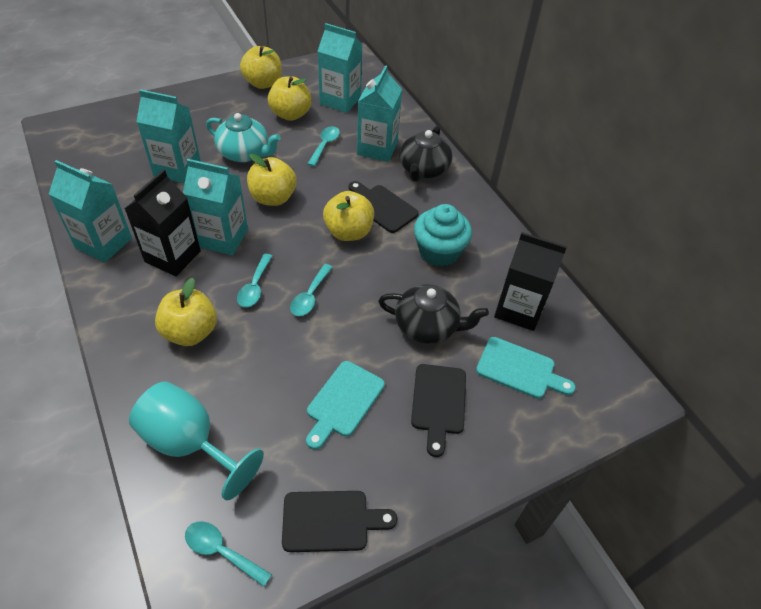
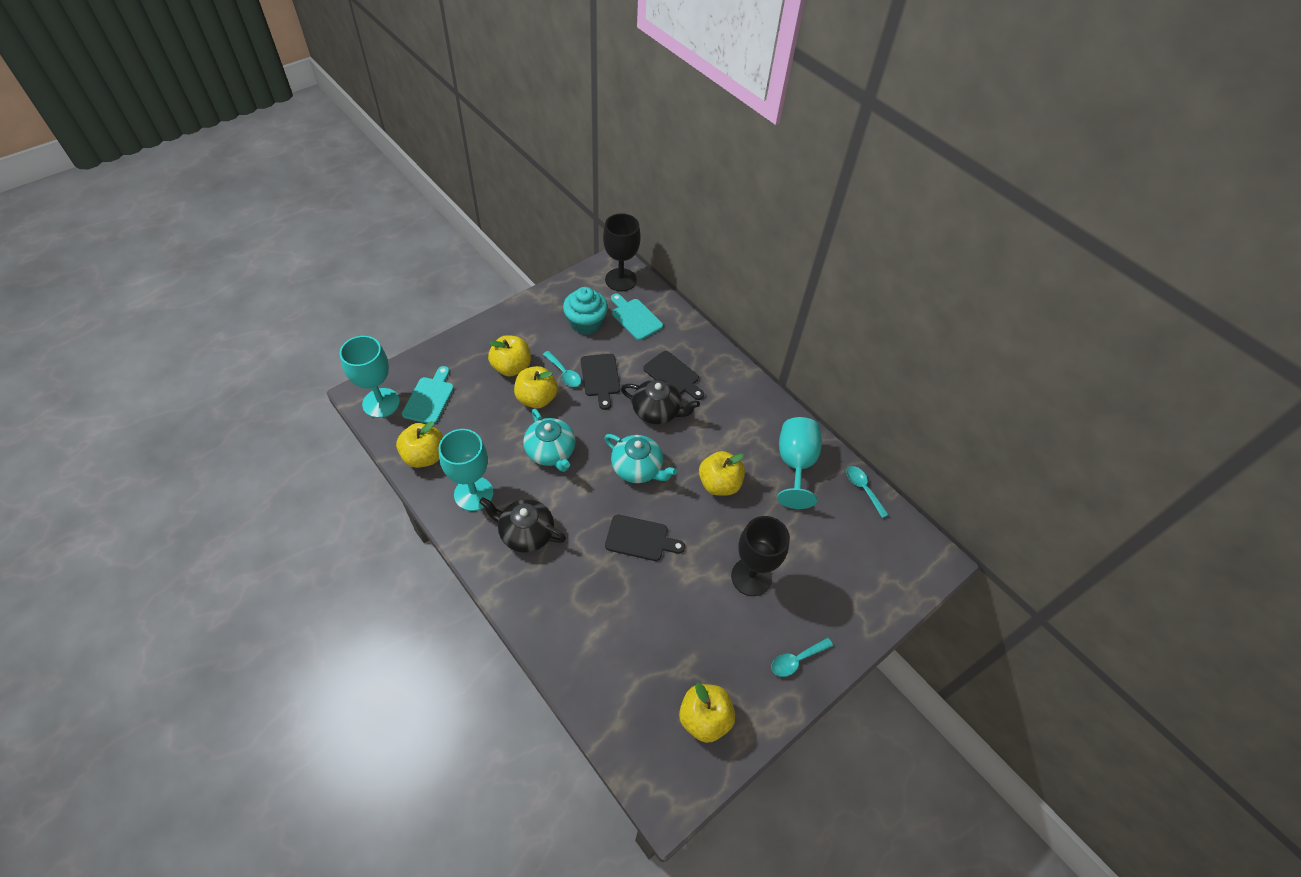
black carton: 2 -> 0
black goblet: 0 -> 2
turquoise carton: 5 -> 0
turquoise goblet: 1 -> 3
turquoise spoon: 4 -> 3
turquoise teapot: 1 -> 2

